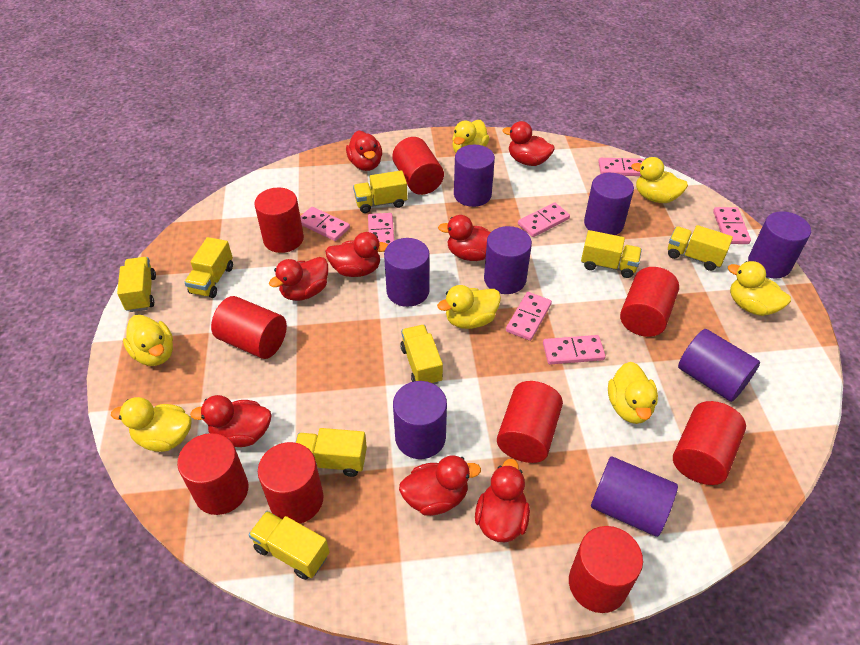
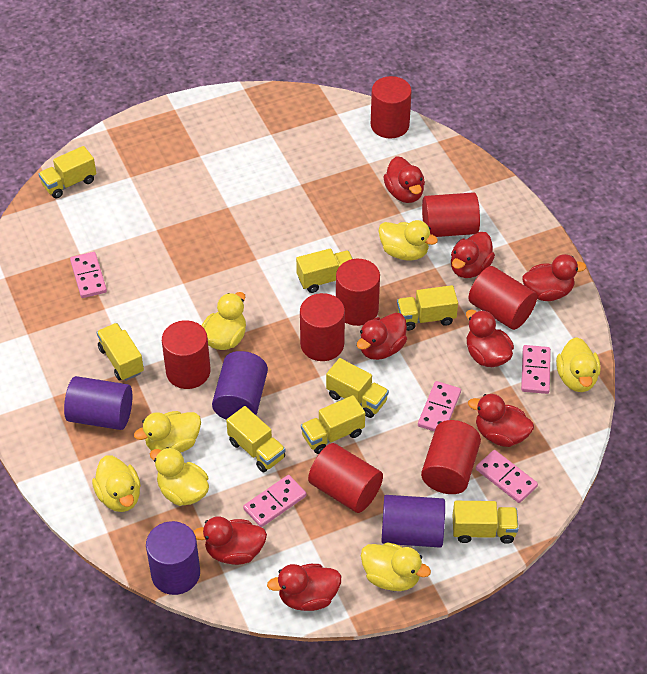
pink domino: 7 -> 5
purple cylinder: 8 -> 4
red cylinder: 9 -> 8

